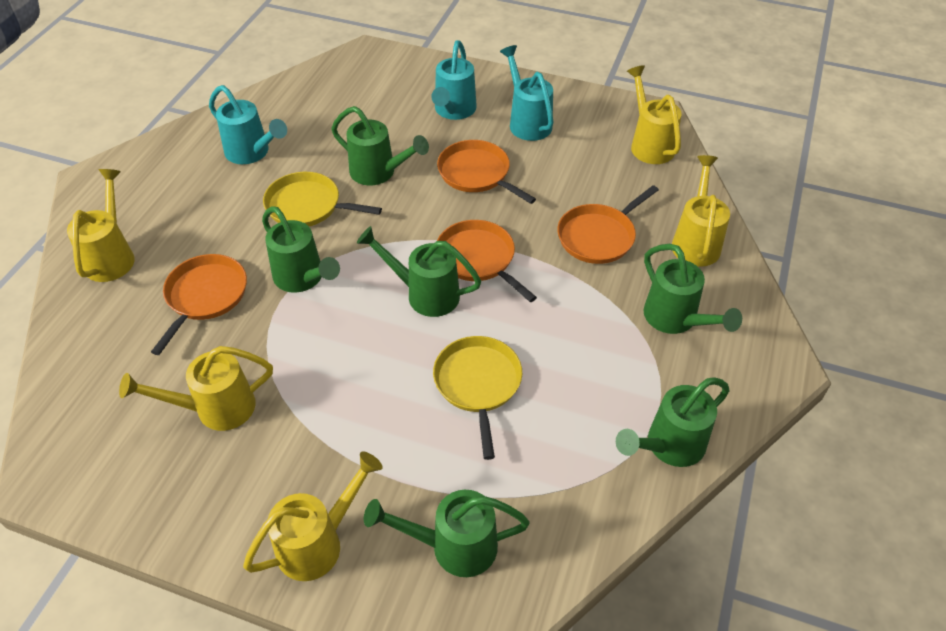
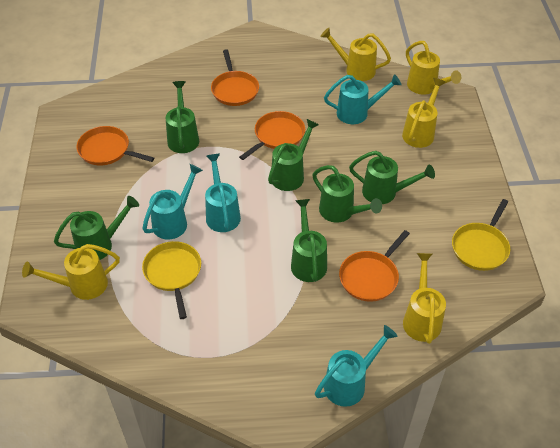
turquoise watering can: 3 -> 4

